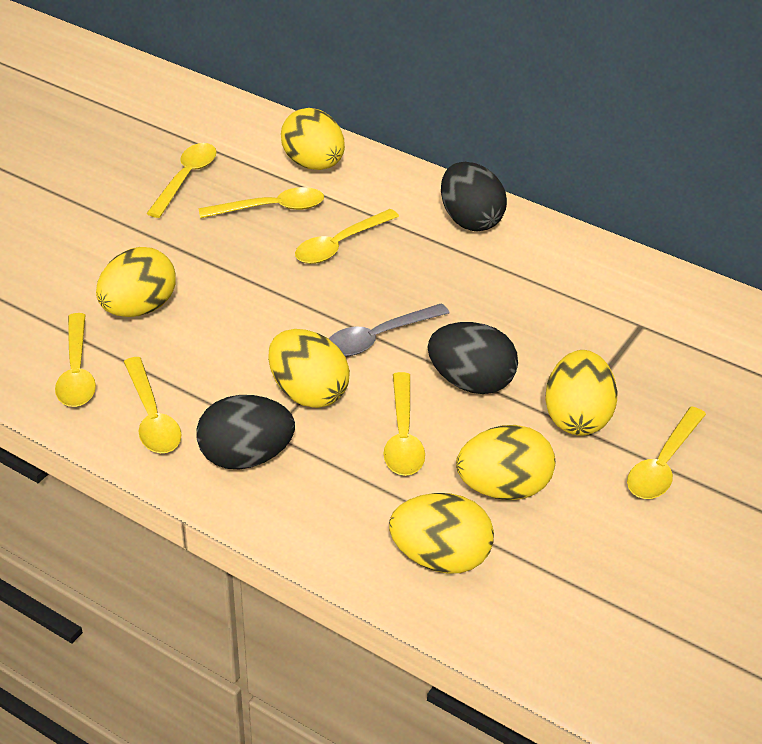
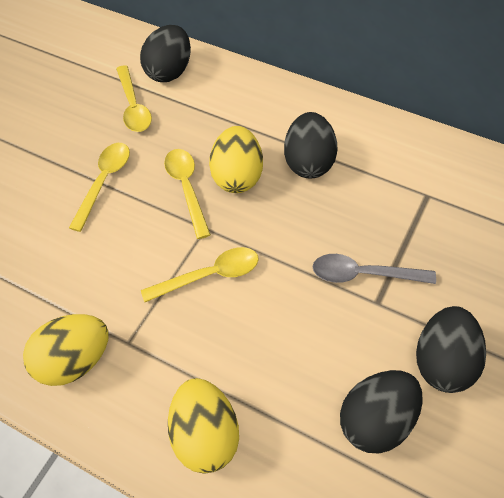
black egg: 3 -> 4
yellow egg: 6 -> 3
yellow spoon: 7 -> 4

